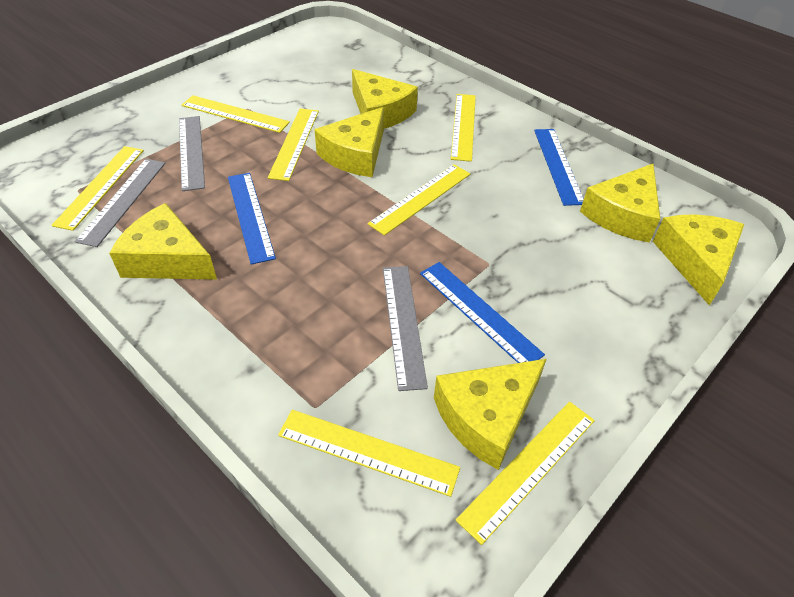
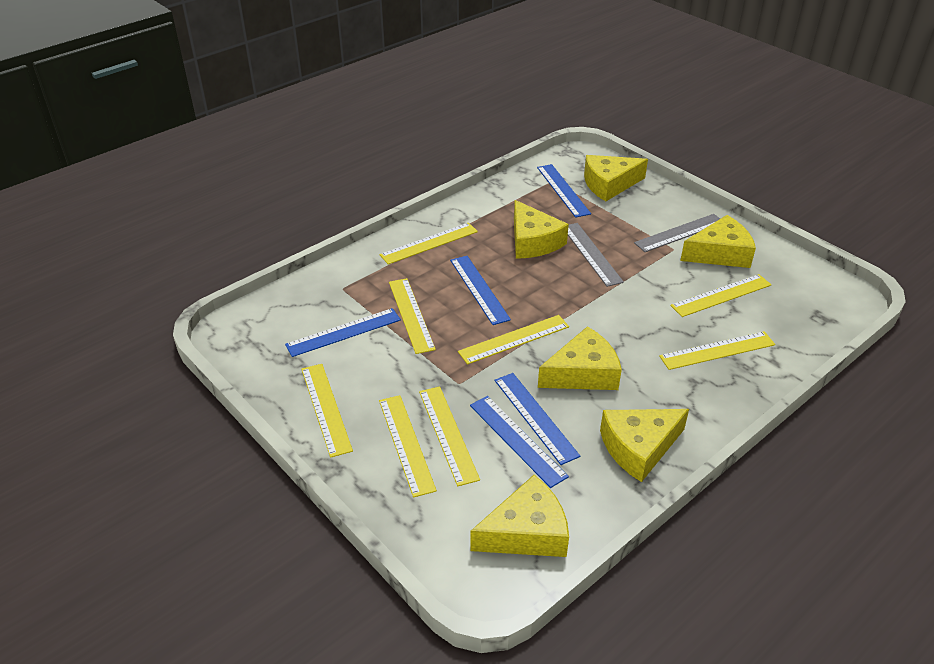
blue ruler: 3 -> 5
grey ruler: 3 -> 2
yellow ruler: 7 -> 8

